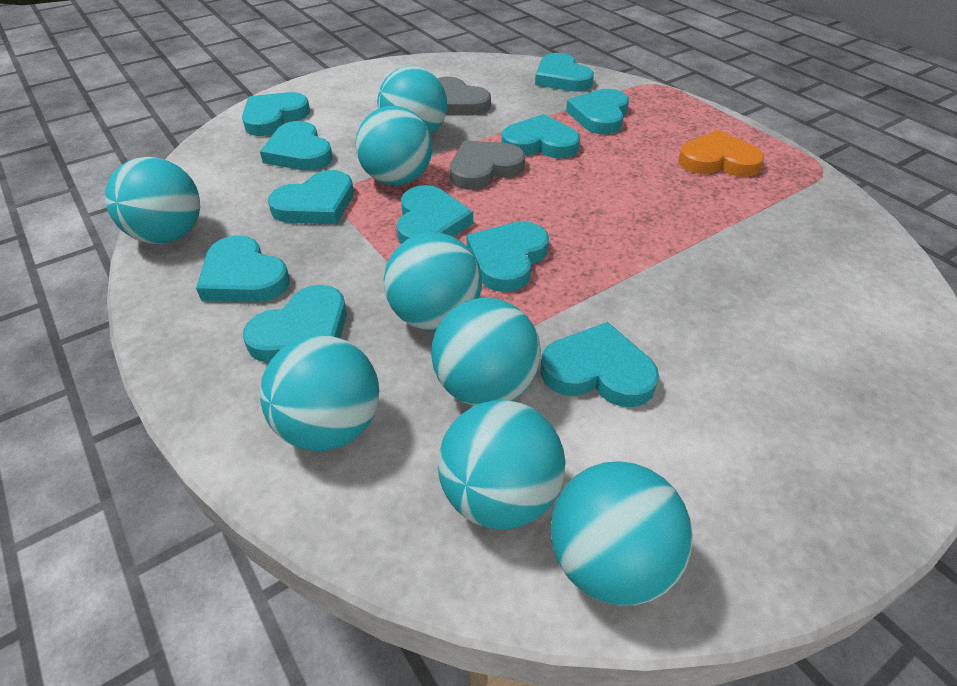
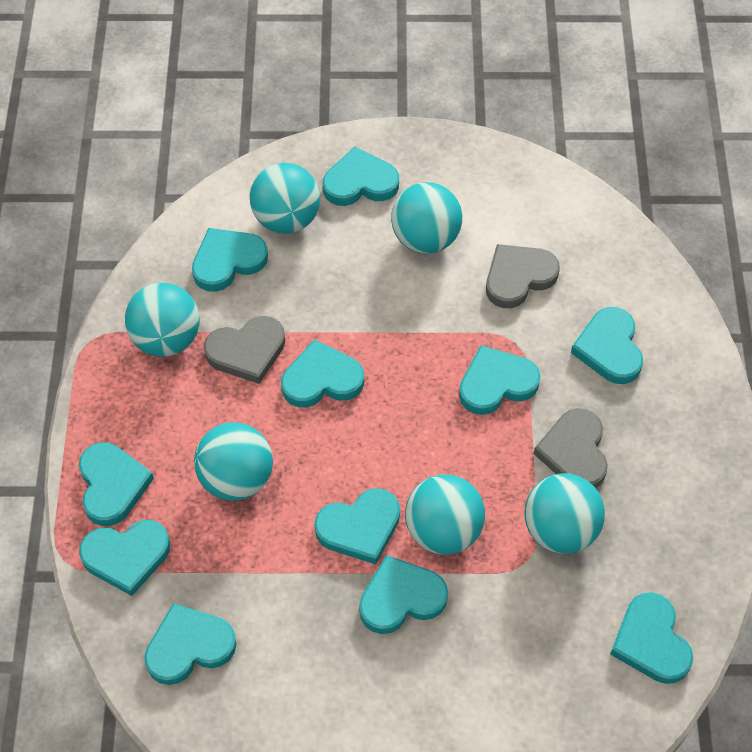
grey heart: 2 -> 3
orange heart: 1 -> 0
turquoise ball: 8 -> 6

